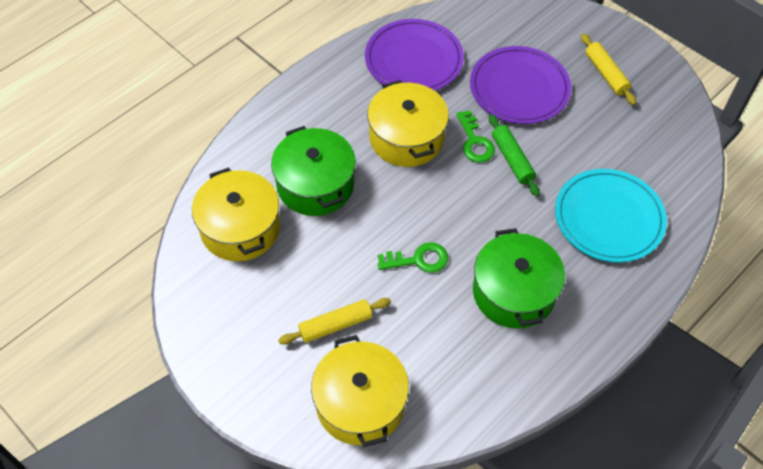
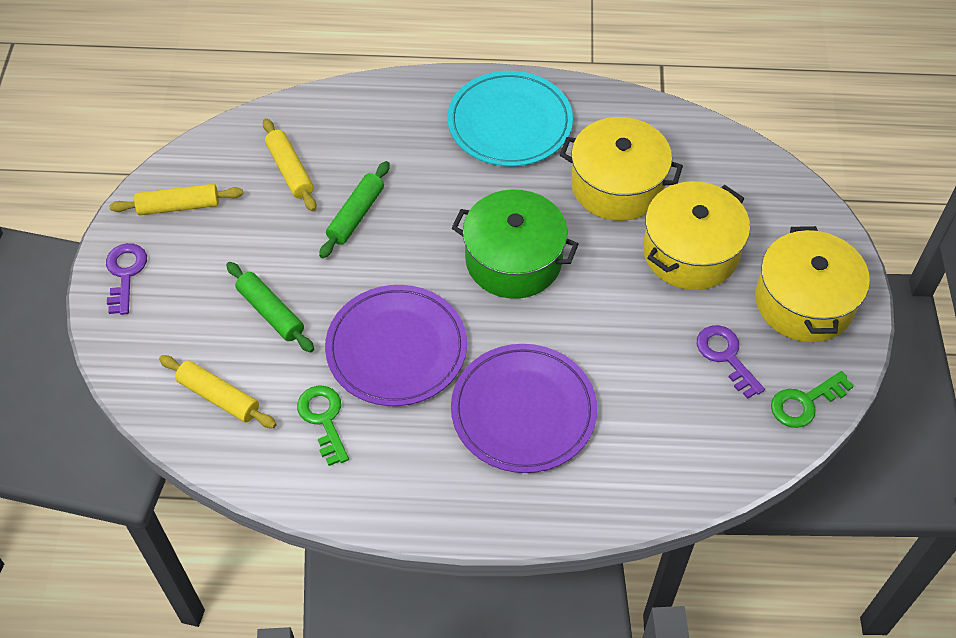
green pot: 2 -> 1
green rolling pin: 1 -> 2
purple key: 0 -> 2
yellow rolling pin: 2 -> 3

